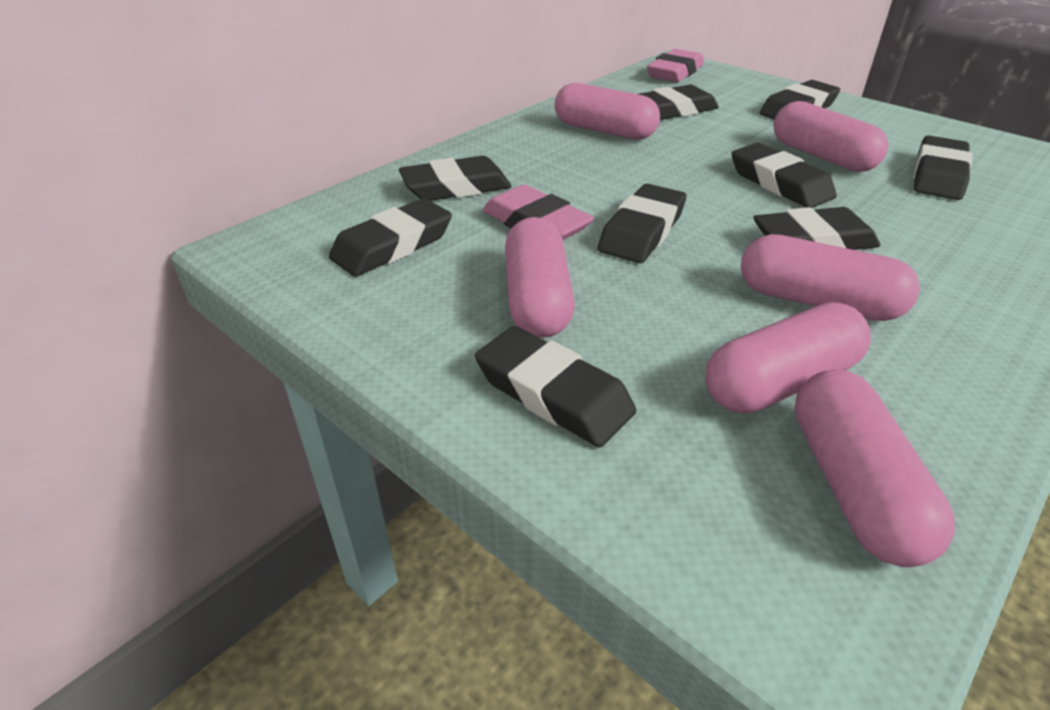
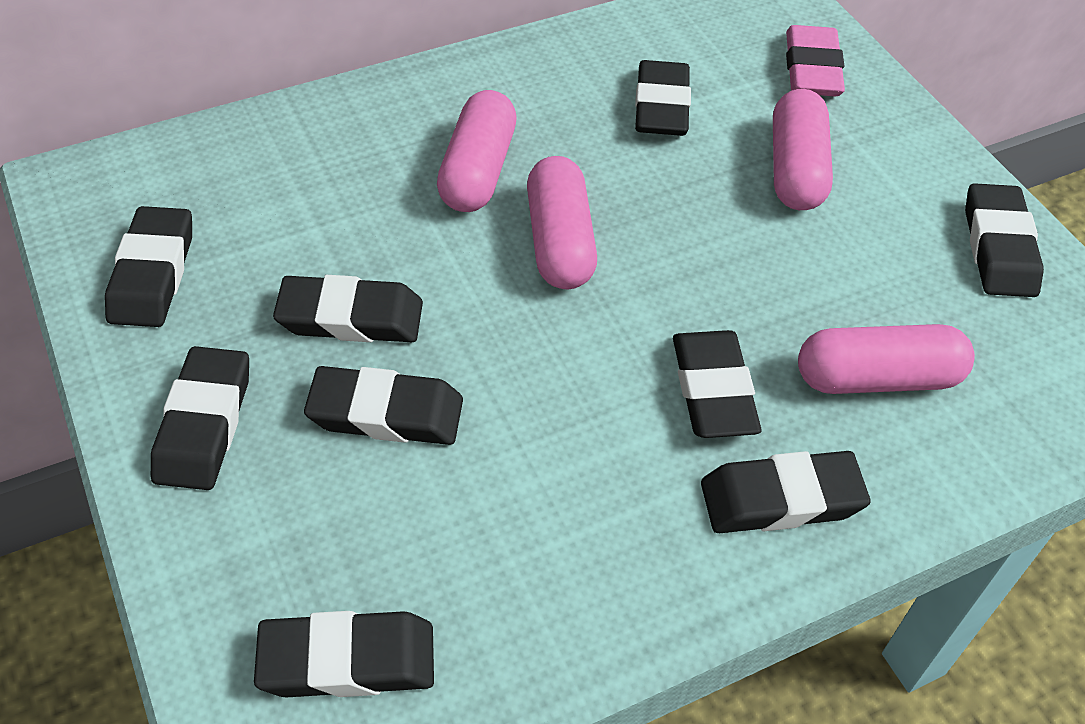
pink capsule: 6 -> 4
pink eraser: 2 -> 1

